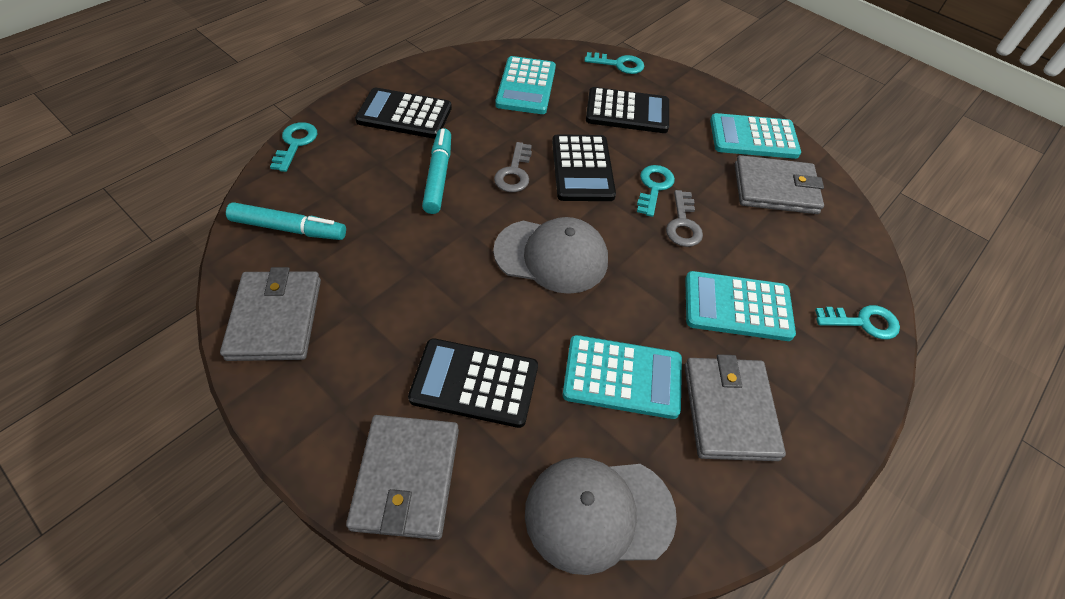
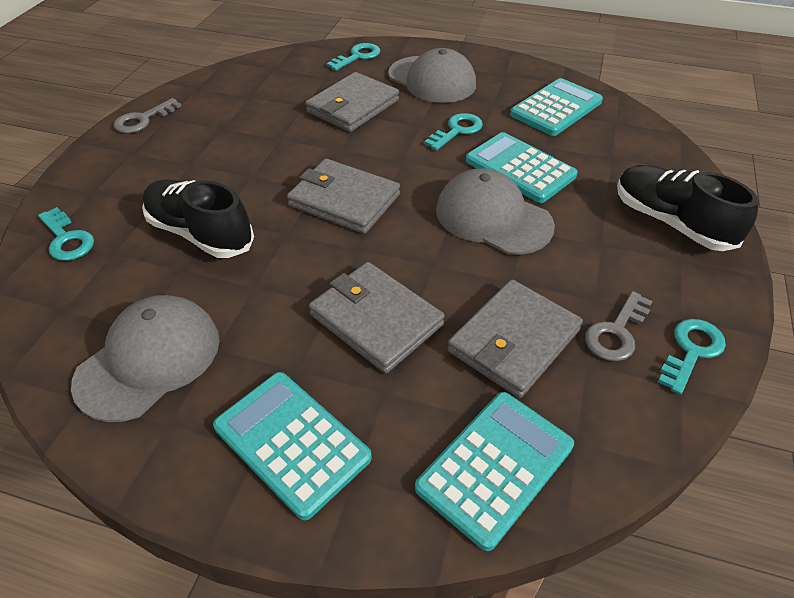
black calculator: 4 -> 0
black shoe: 0 -> 2
grey cap: 2 -> 3
turquoise marker: 2 -> 0

